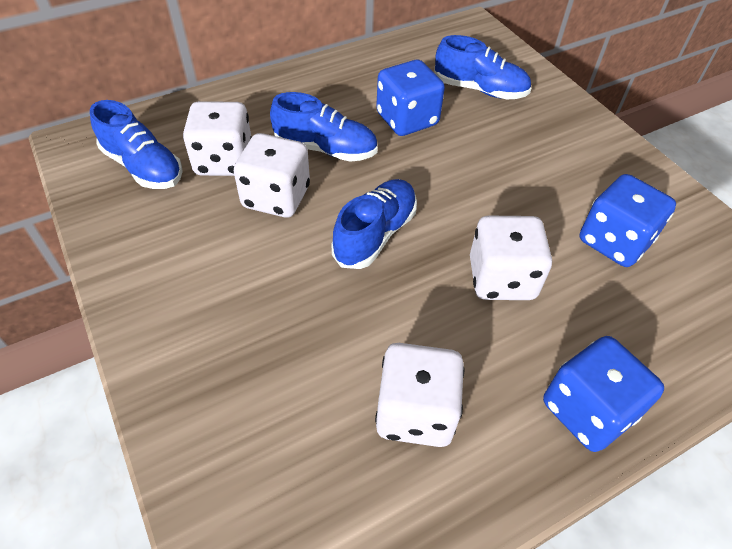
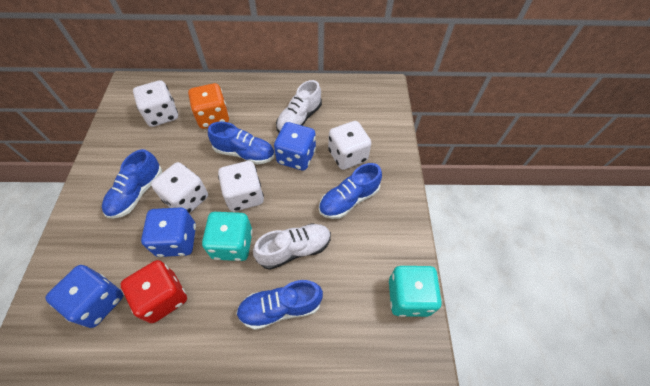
orange dice: 0 -> 1
red dice: 0 -> 1
turquoise dice: 0 -> 2
white shoe: 0 -> 2

